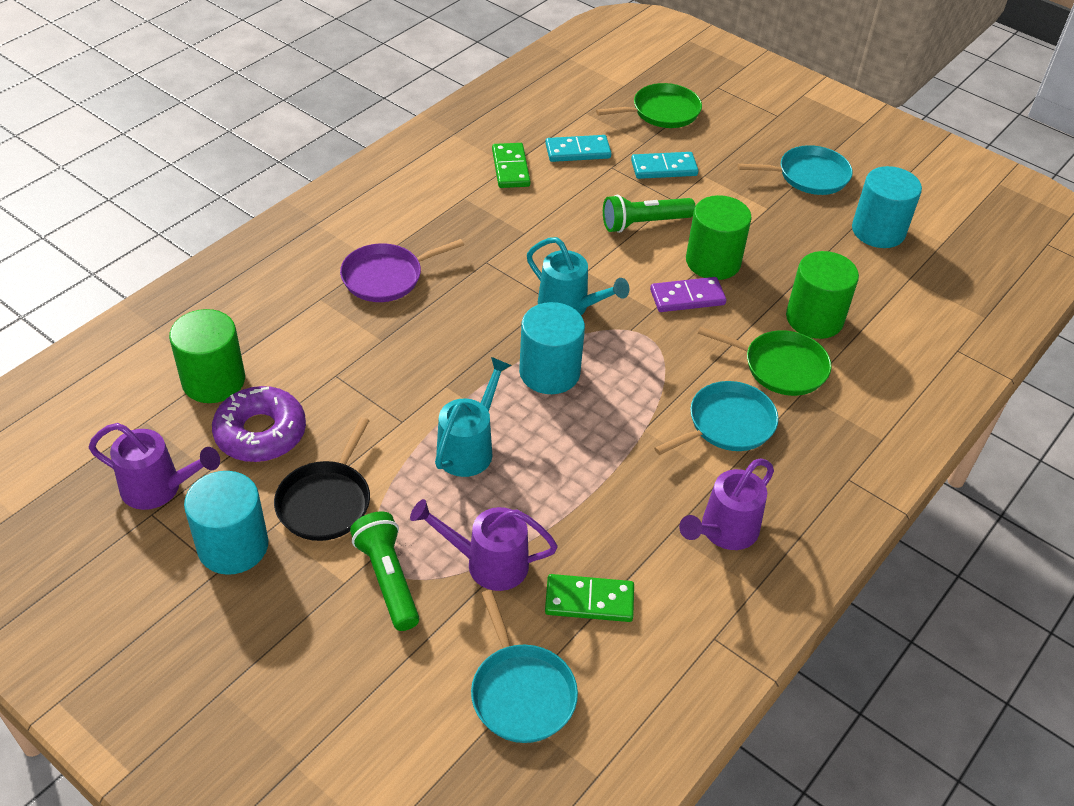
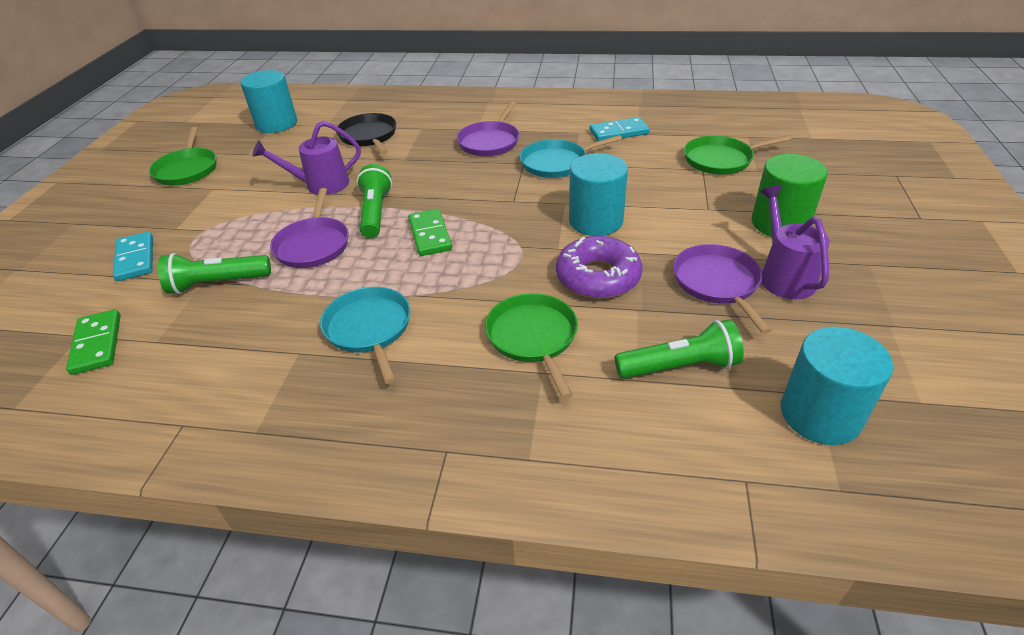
green cylinder: 3 -> 1
green flashlight: 2 -> 3
green pan: 2 -> 3
purple domino: 1 -> 0
purple pan: 1 -> 3
purple watering can: 3 -> 2
turquoise pan: 3 -> 2
turquoise watering can: 2 -> 0

